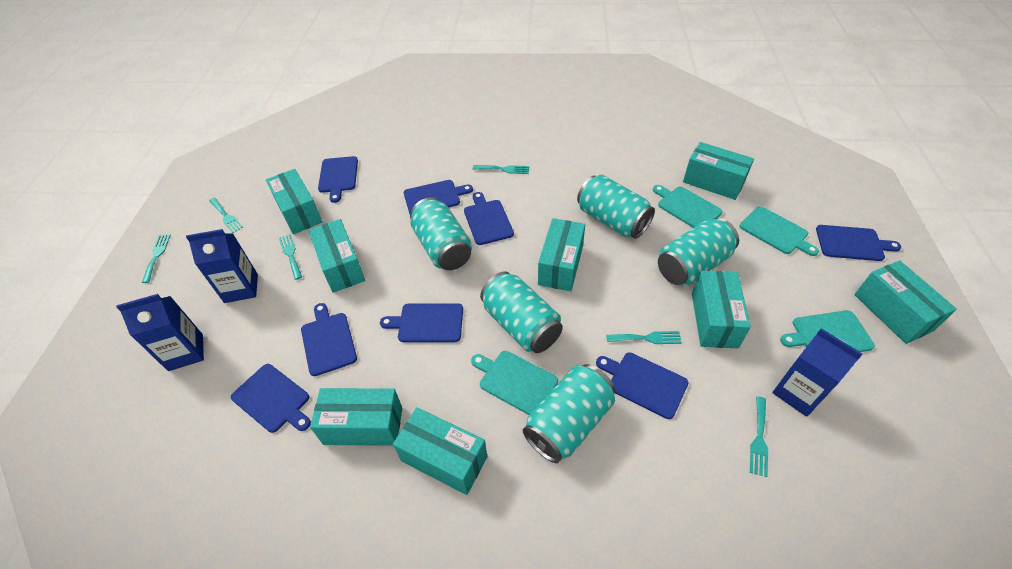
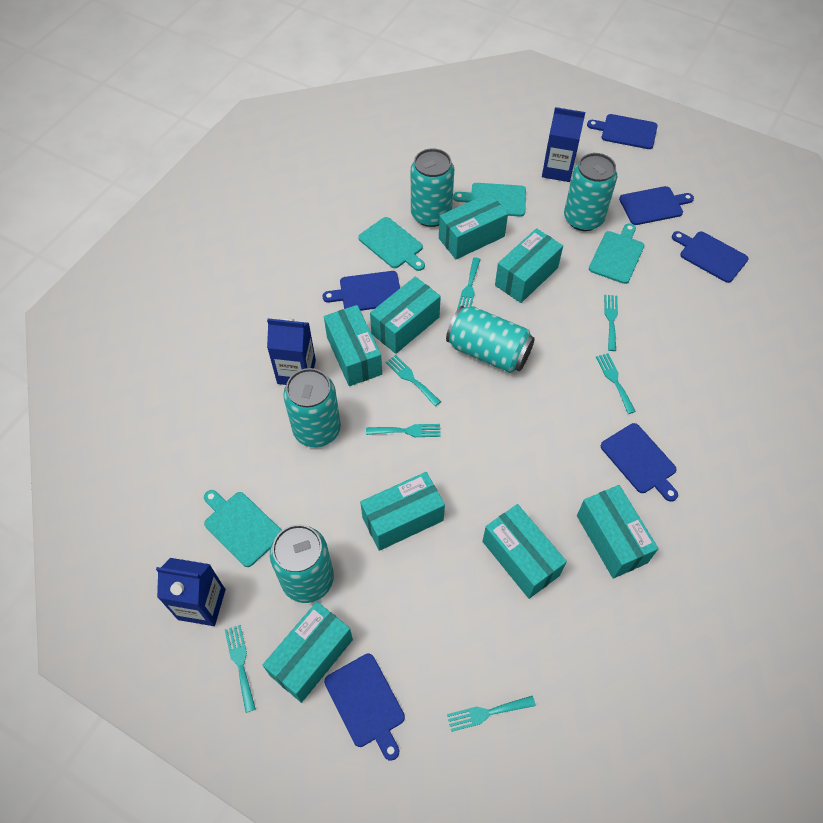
blue cutting board: 8 -> 6
turquoise fork: 6 -> 7

